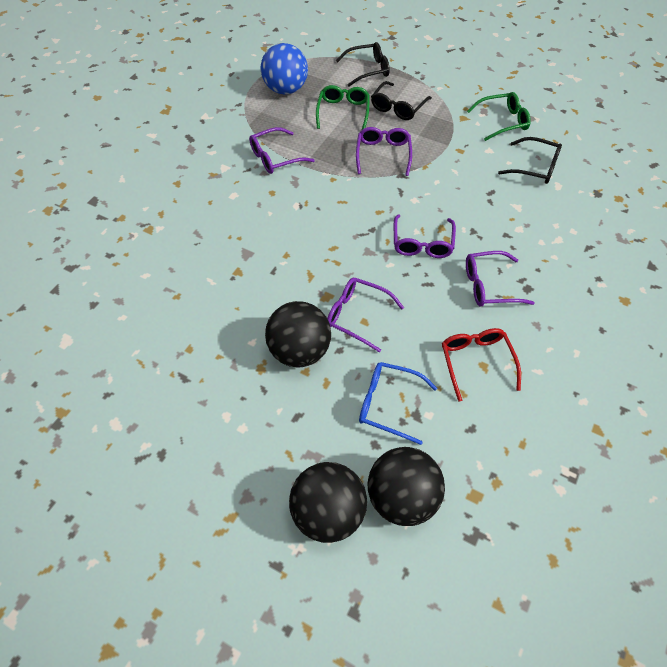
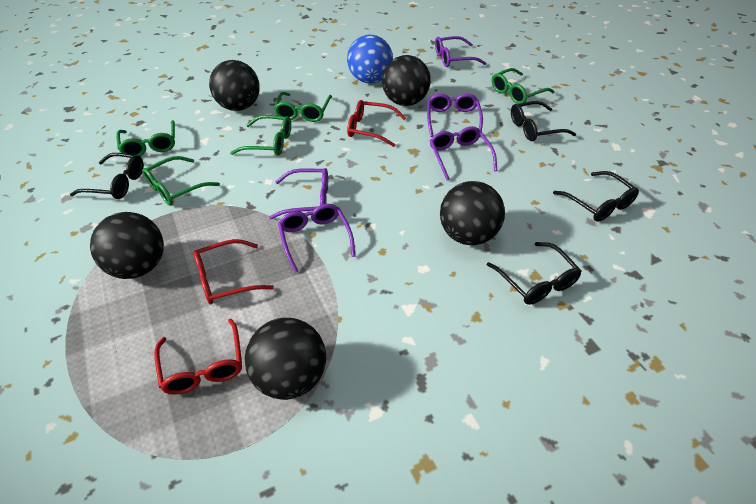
black ball: 3 -> 5
black glasses: 3 -> 4
blue glasses: 1 -> 0
green glasses: 2 -> 5
red glasses: 1 -> 3

